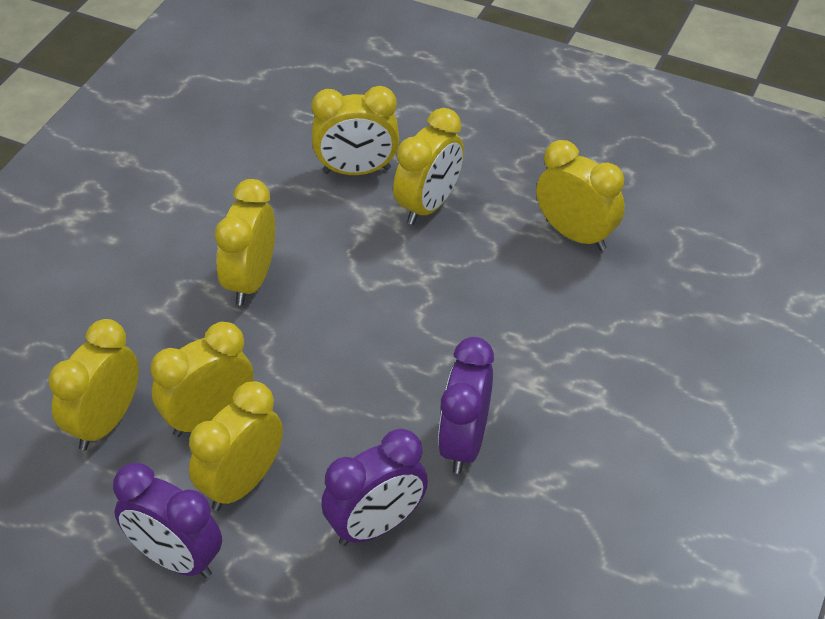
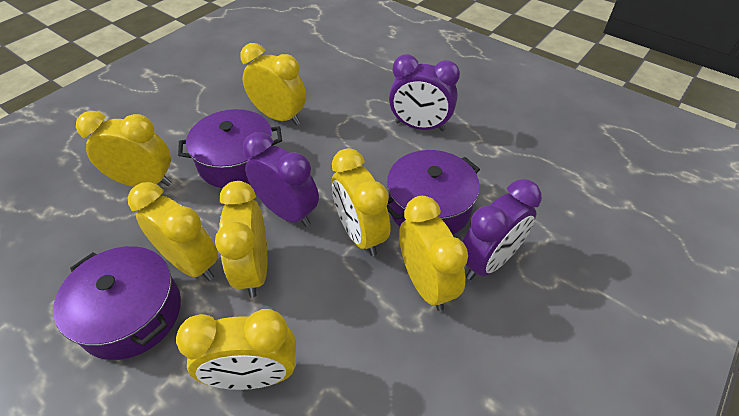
purple pot: 0 -> 3

